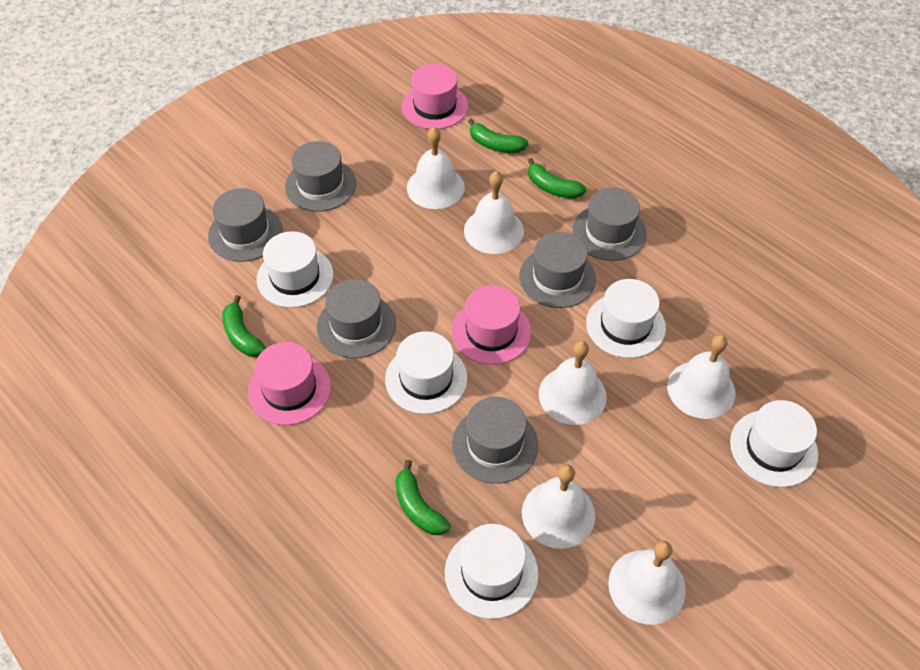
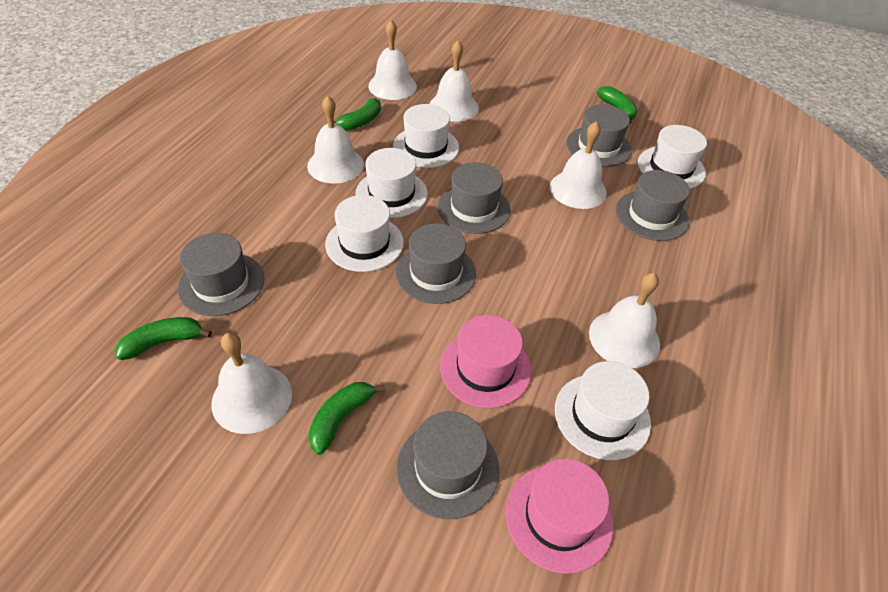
pink hat: 3 -> 2

